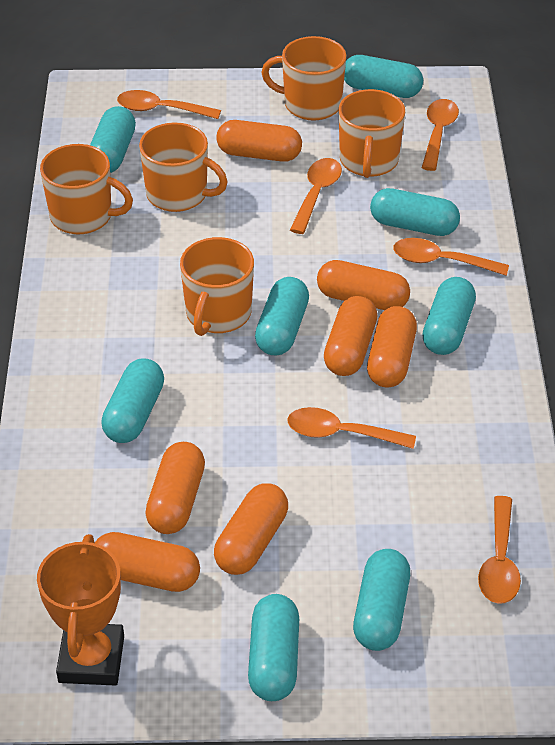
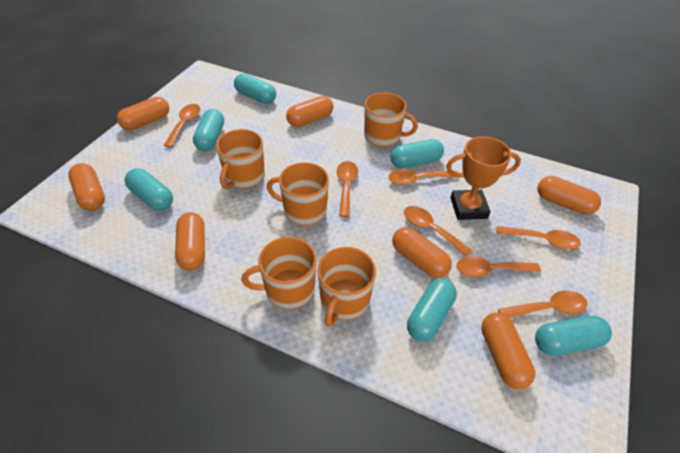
orange spoon: 6 -> 7
turquoise capsule: 8 -> 6

